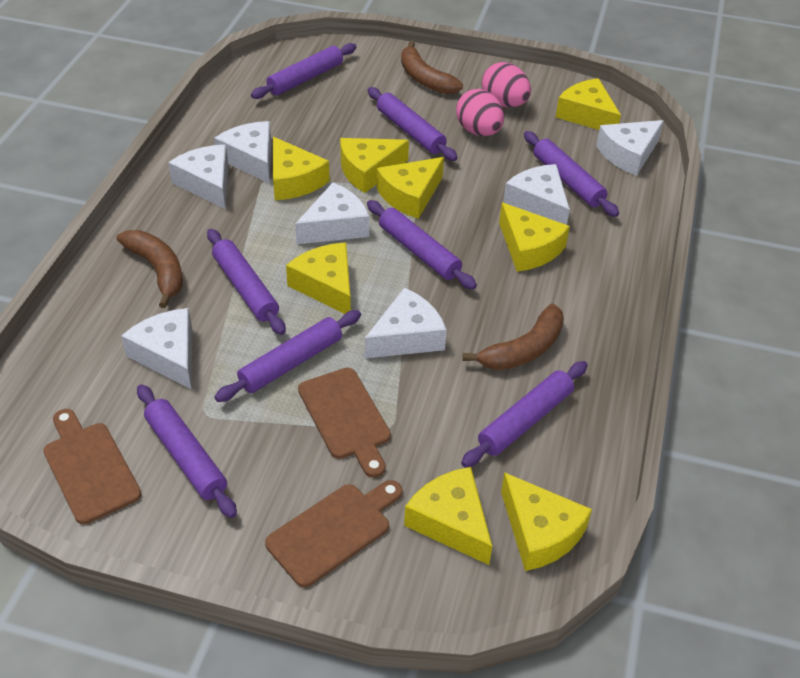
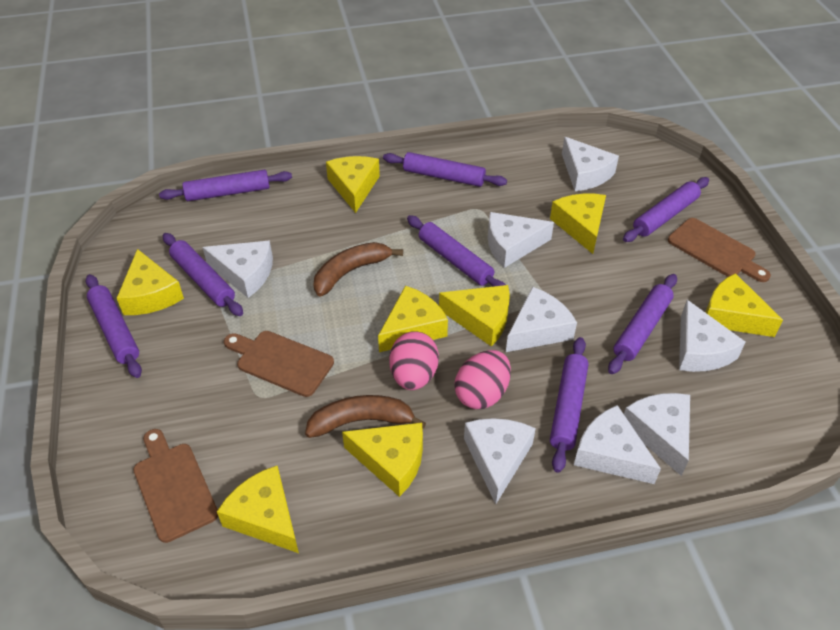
brown banana: 3 -> 2
white cheese: 7 -> 8

